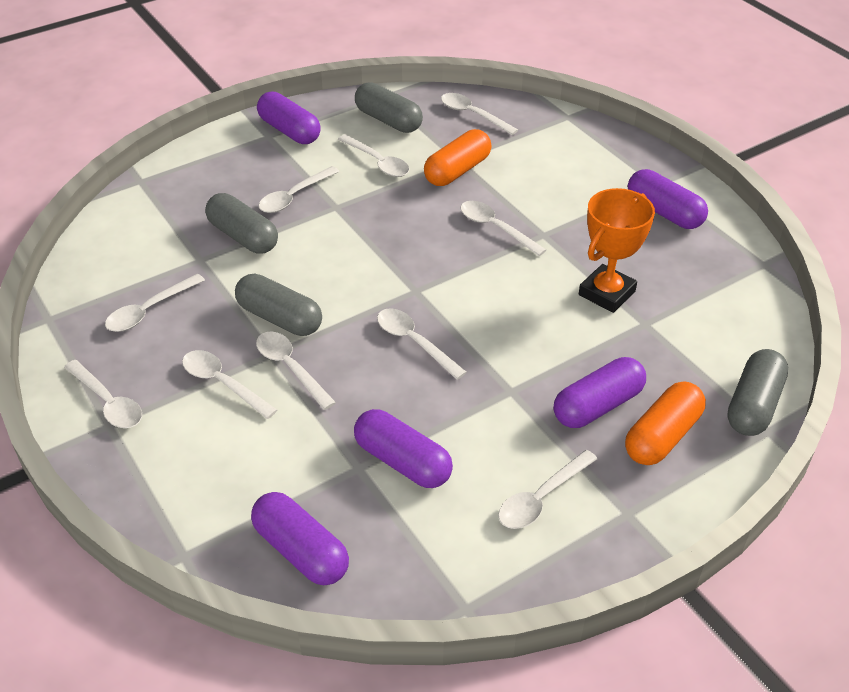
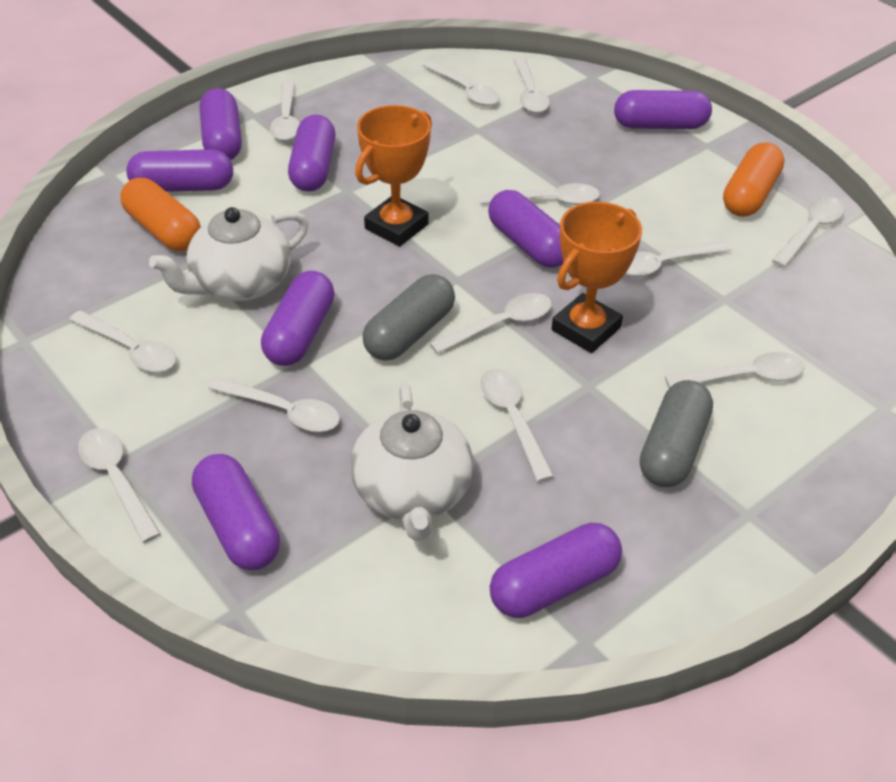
grey capsule: 4 -> 2
orange trophy: 1 -> 2
purple capsule: 5 -> 8
white spoon: 10 -> 12
white teapot: 0 -> 2

